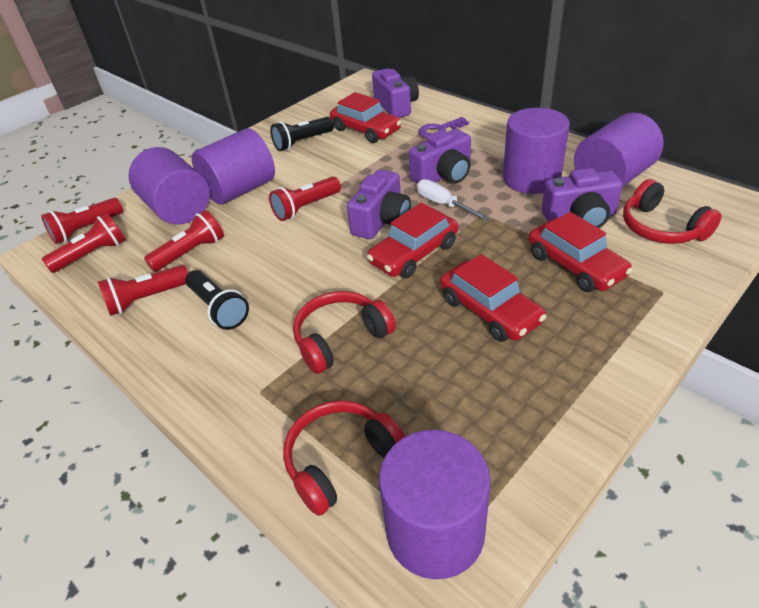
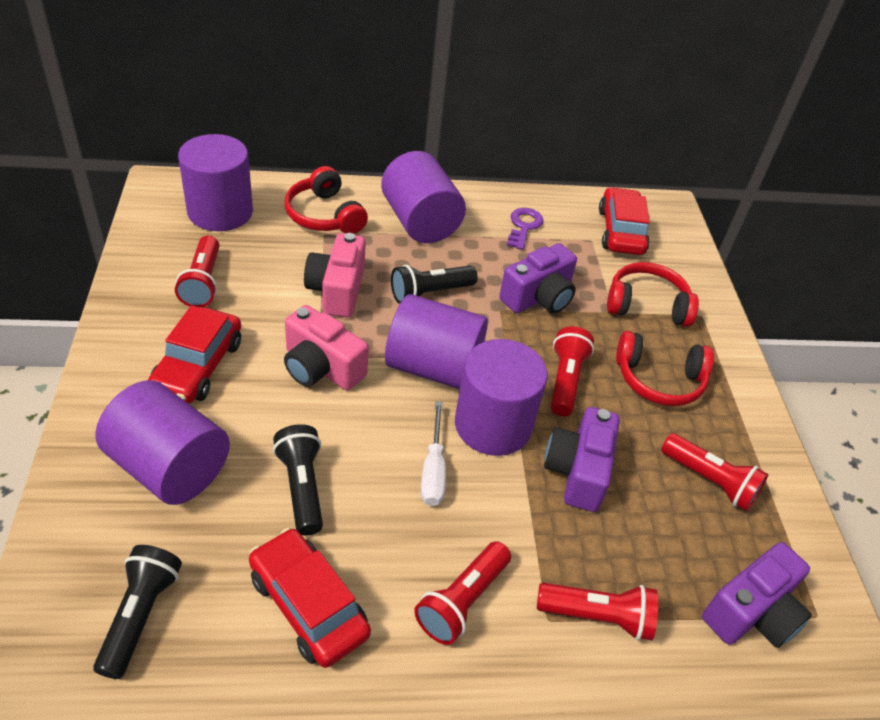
black flashlight: 2 -> 3
pink camera: 0 -> 2
purple camera: 4 -> 3
red car: 4 -> 3

